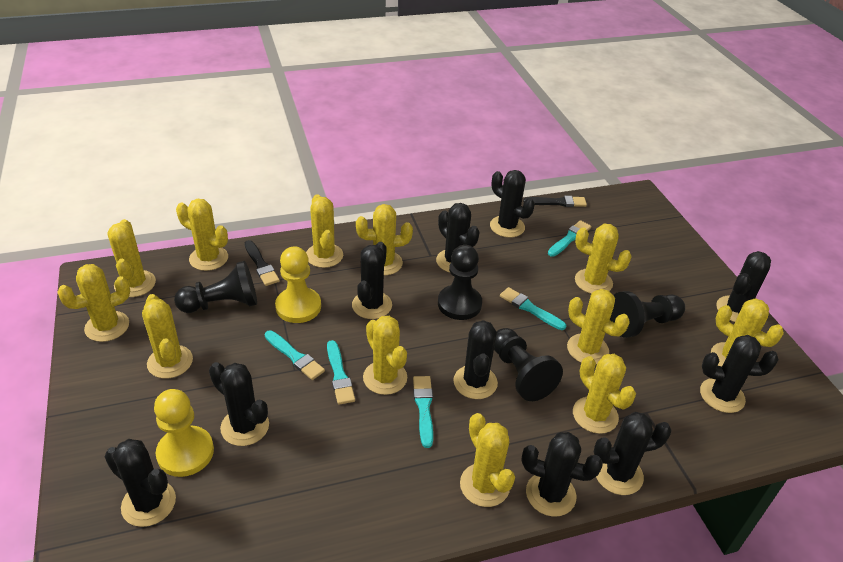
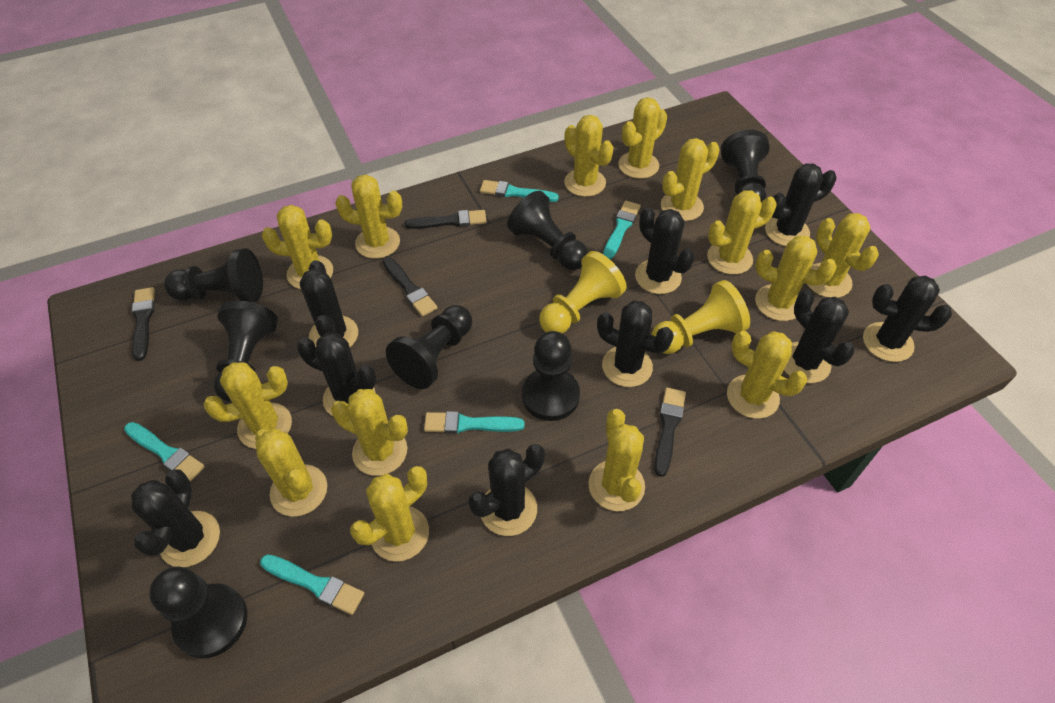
black brush: 2 -> 4
black cactus: 10 -> 9
black pawn: 4 -> 7
yellow cactus: 12 -> 14

